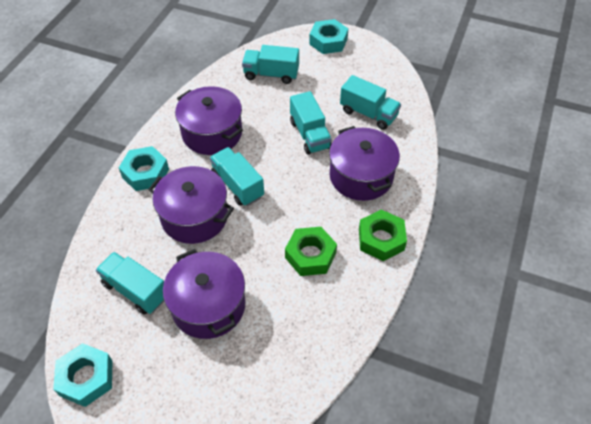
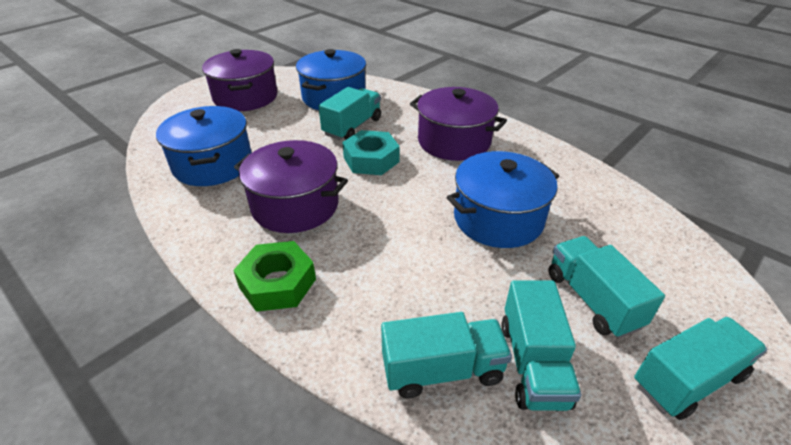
blue pot: 0 -> 3
green nut: 2 -> 1
purple pot: 4 -> 3
turquoise nut: 3 -> 1

